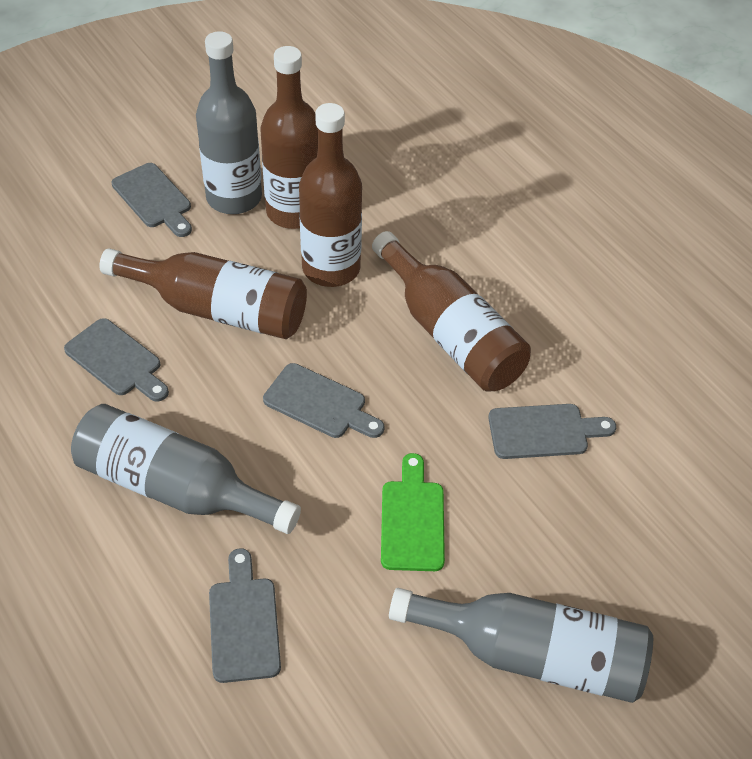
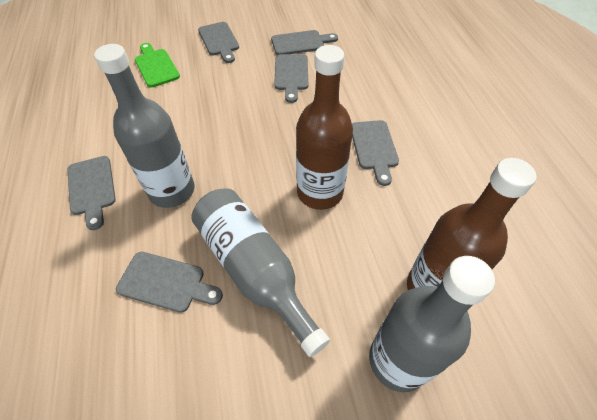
brown bottle: 4 -> 2
grey cutting board: 5 -> 6

